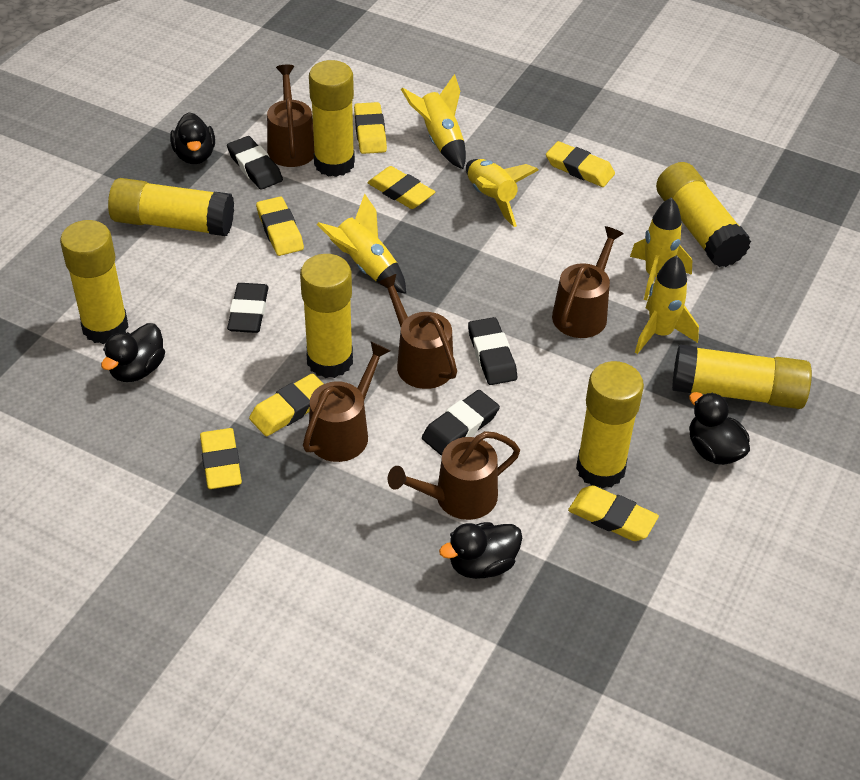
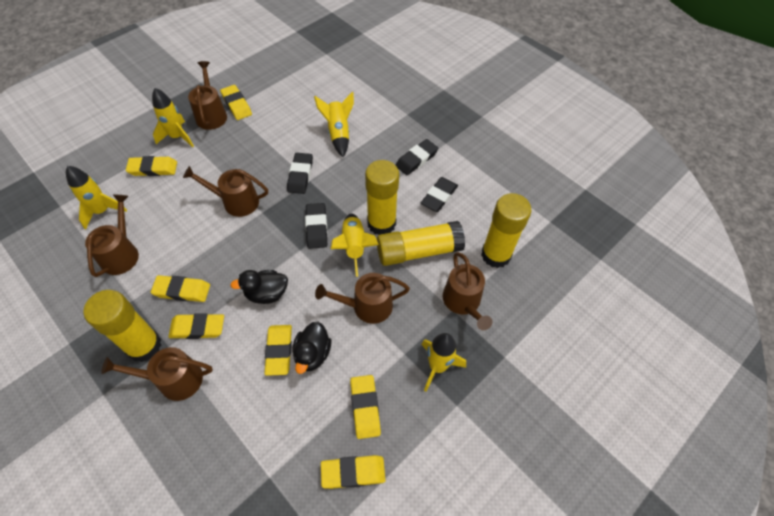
black duck: 4 -> 2
brown watering can: 5 -> 6
yellow glue stick: 7 -> 4

